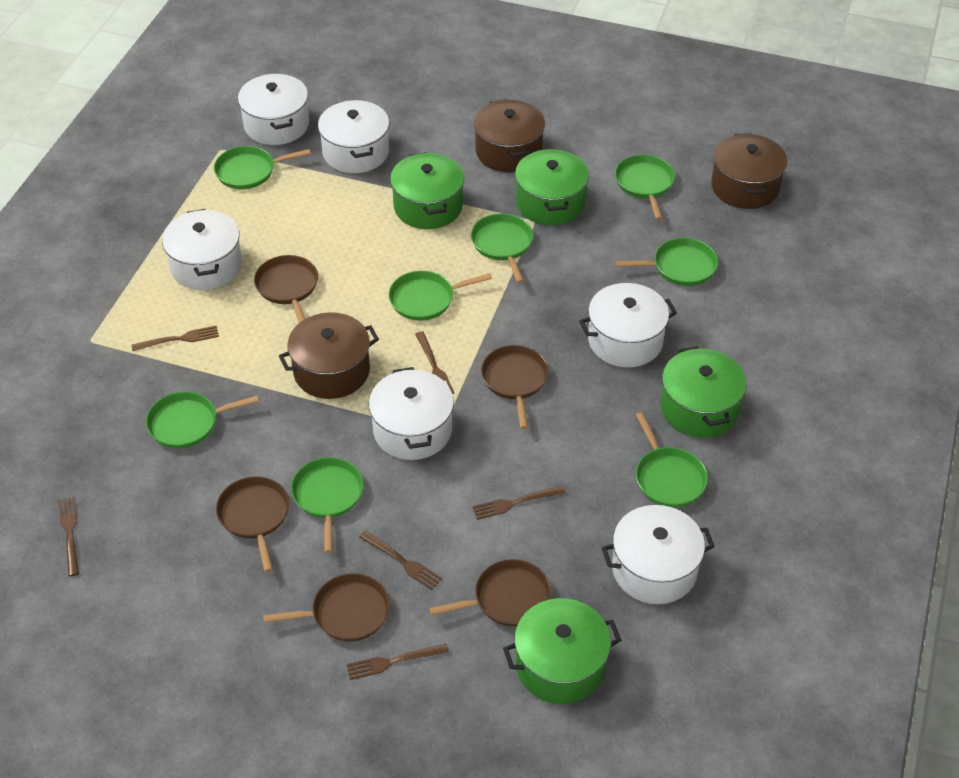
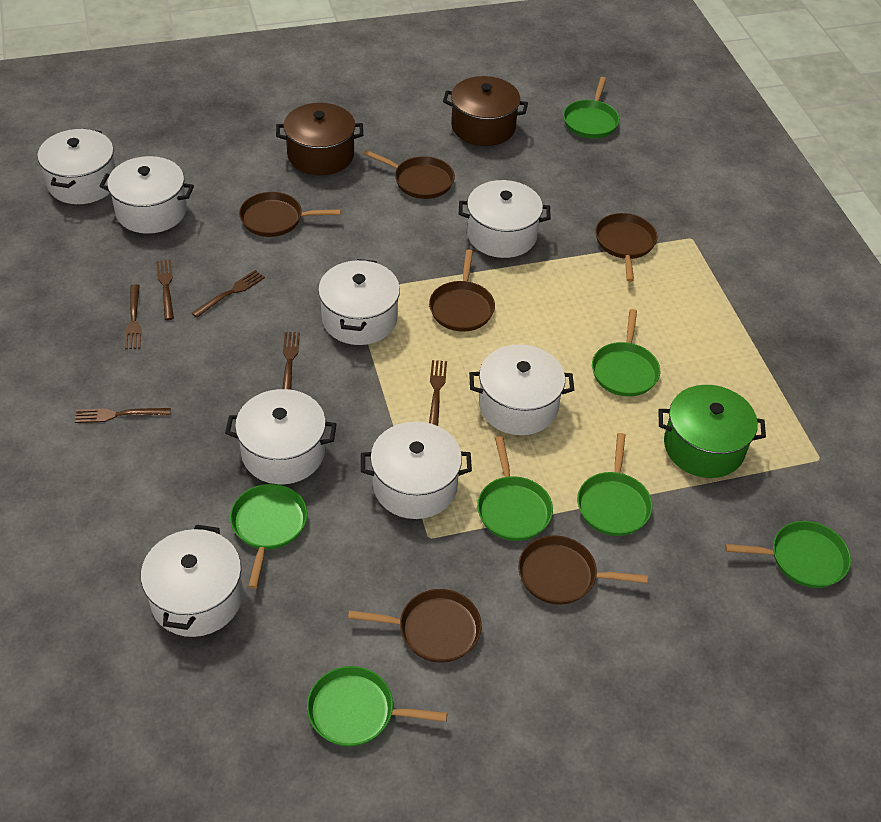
brown pan: 5 -> 6
brown pot: 3 -> 2
green pan: 8 -> 7
green pot: 4 -> 1
white pot: 6 -> 8

